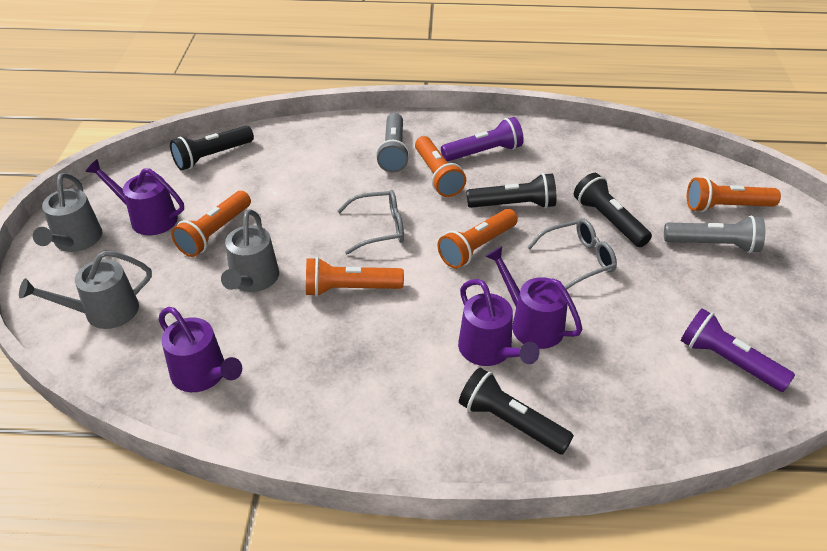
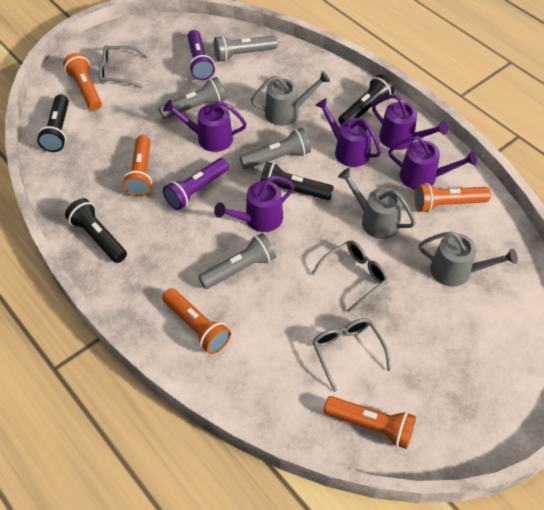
grey flashlight: 2 -> 4
grey glasses: 2 -> 3
purple watering can: 4 -> 5

